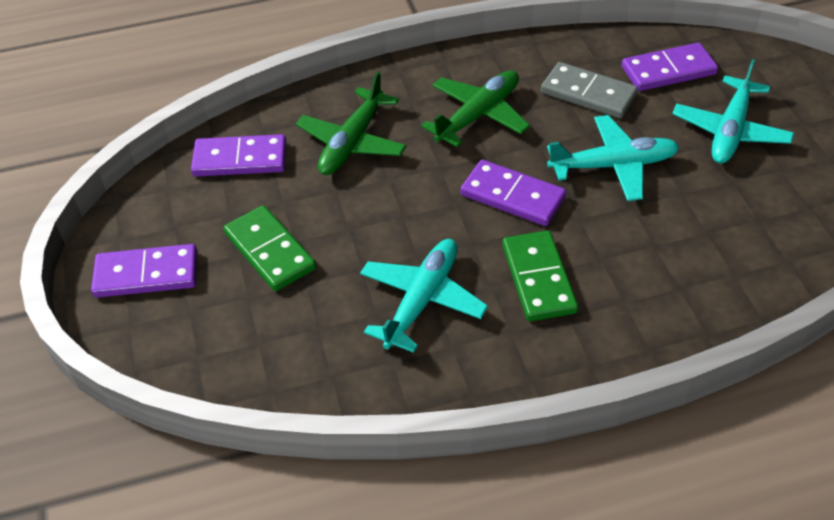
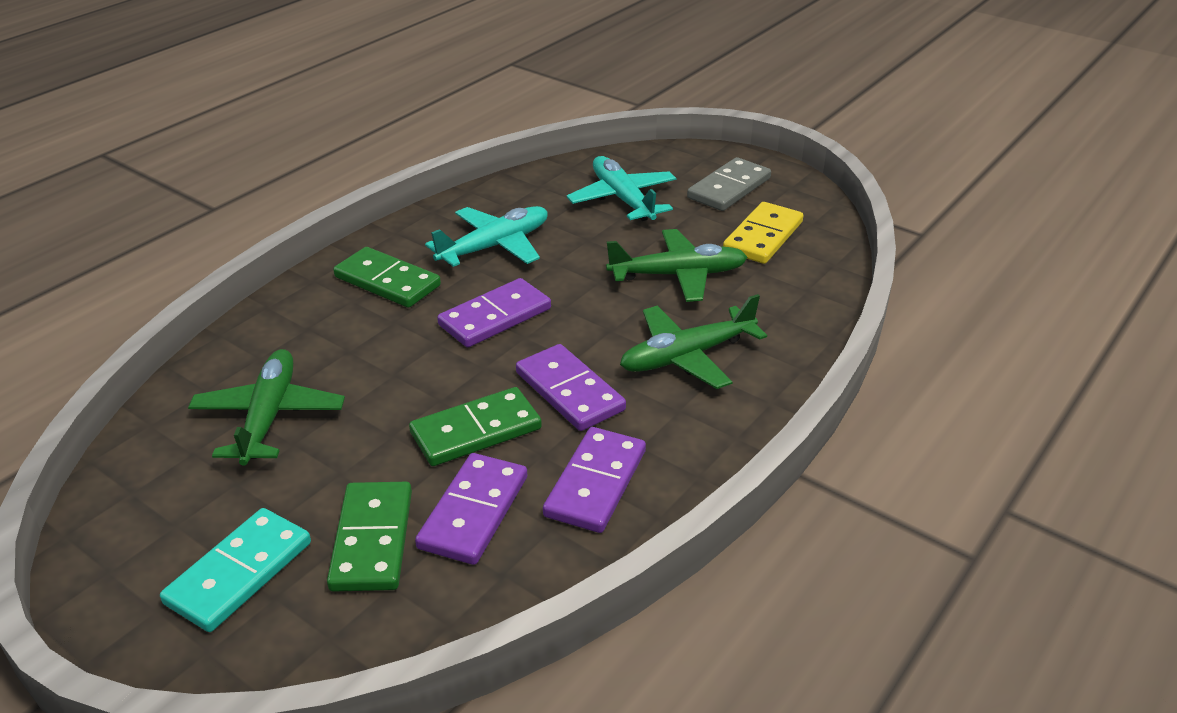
green domino: 2 -> 3
green plane: 2 -> 3
turquoise domino: 0 -> 1
turquoise plane: 3 -> 2
yellow domino: 0 -> 1

